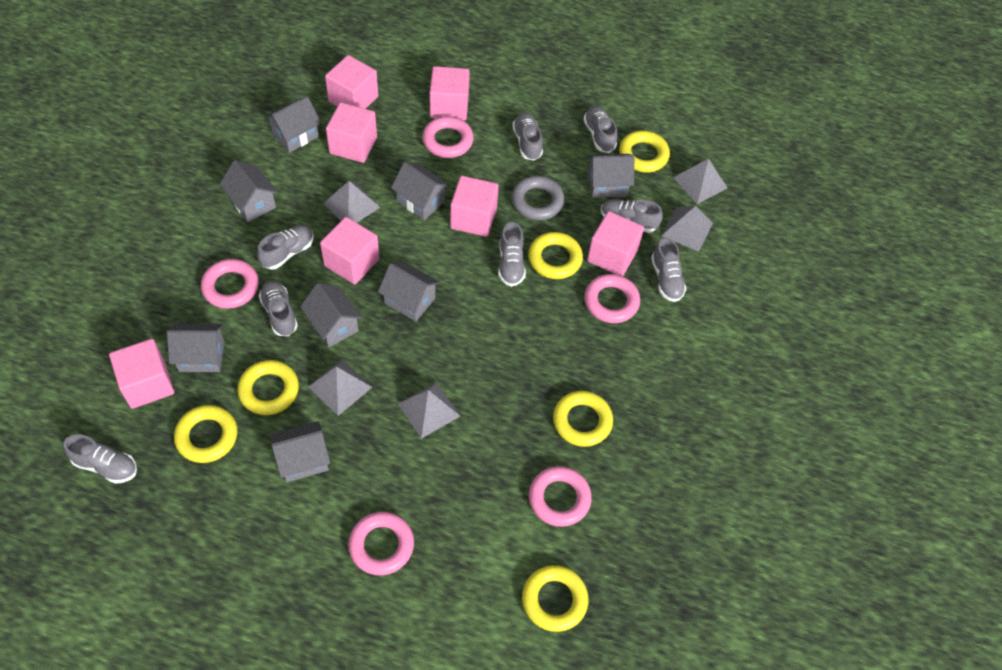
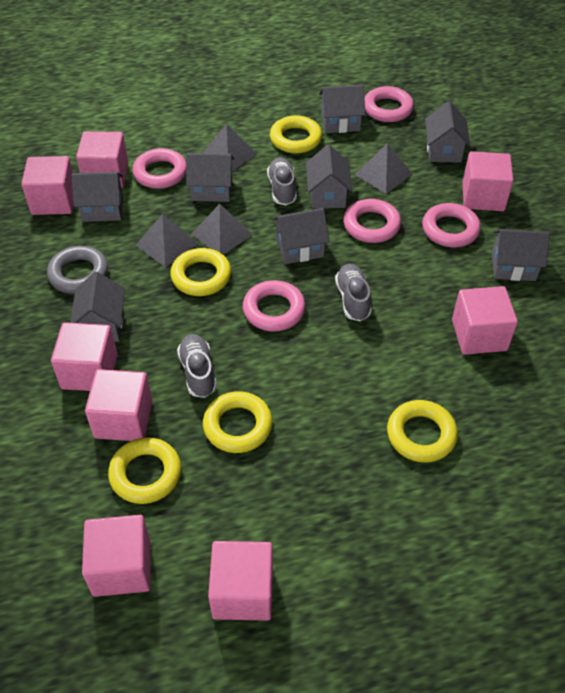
grey pyramid: 5 -> 4
grey shoe: 8 -> 3
pink cube: 7 -> 8
yellow ring: 6 -> 5

